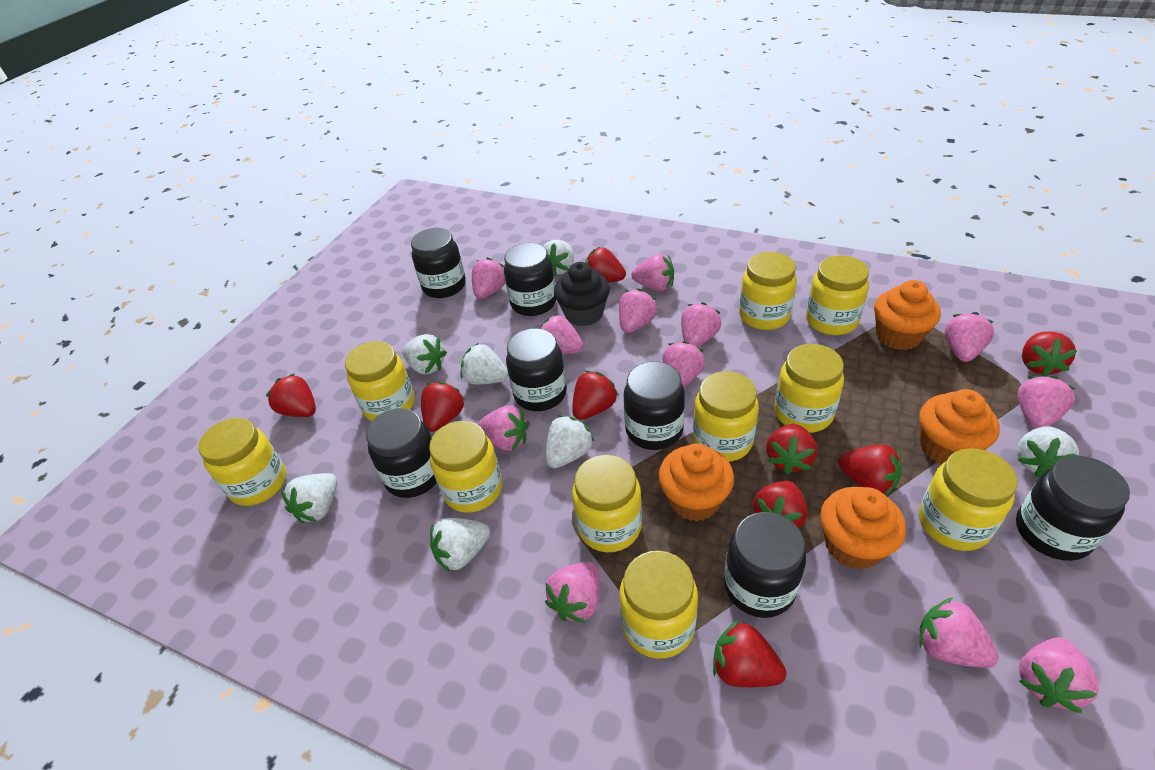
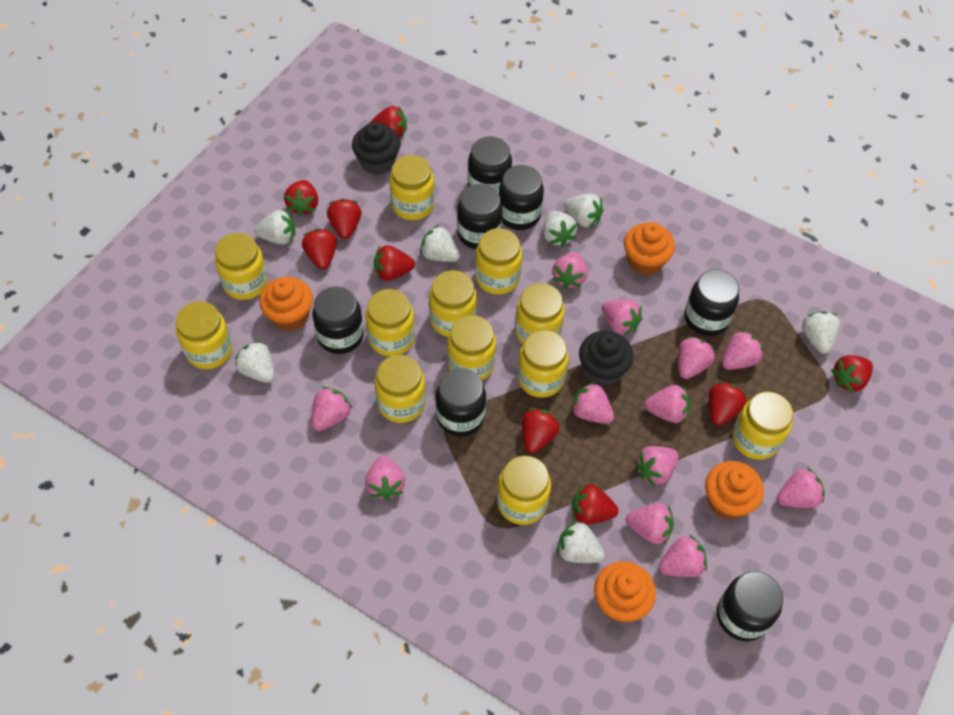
black cupcake: 1 -> 2
yellow jar: 10 -> 12

